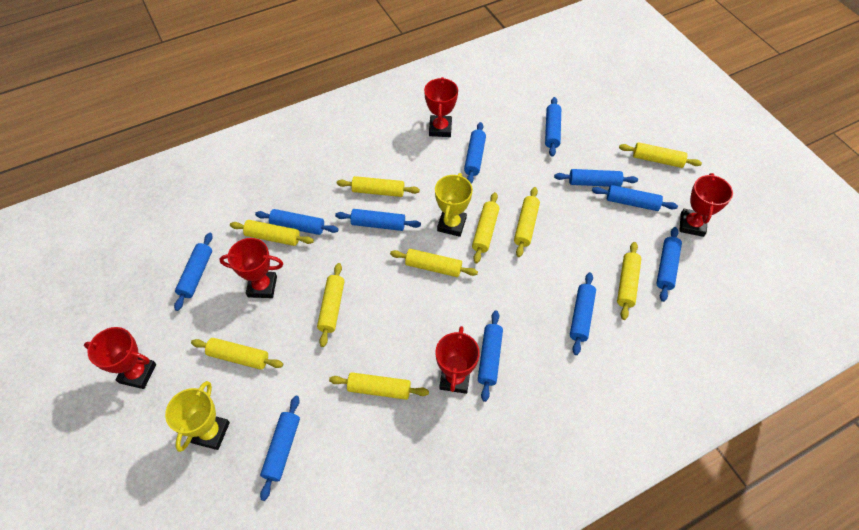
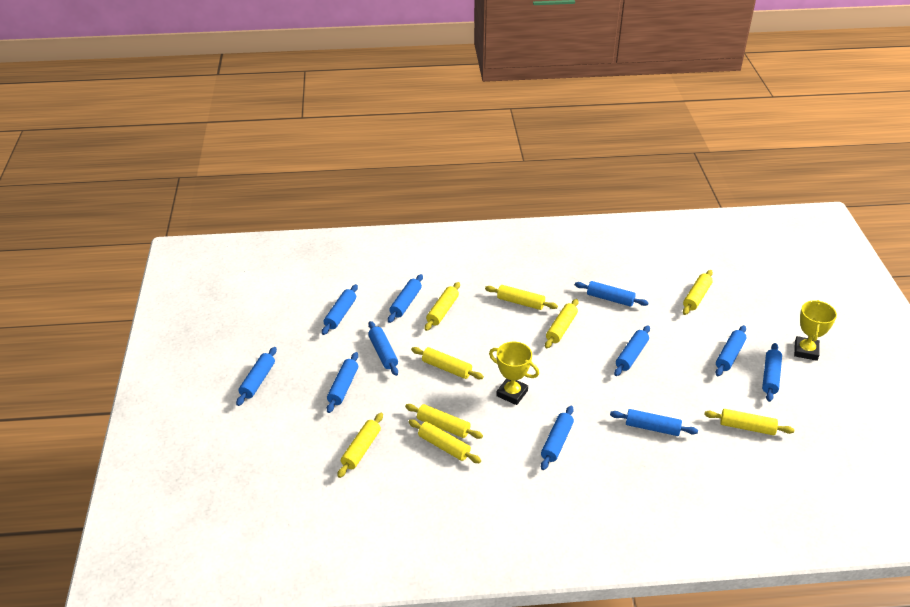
red trophy: 5 -> 0
yellow rolling pin: 10 -> 9

